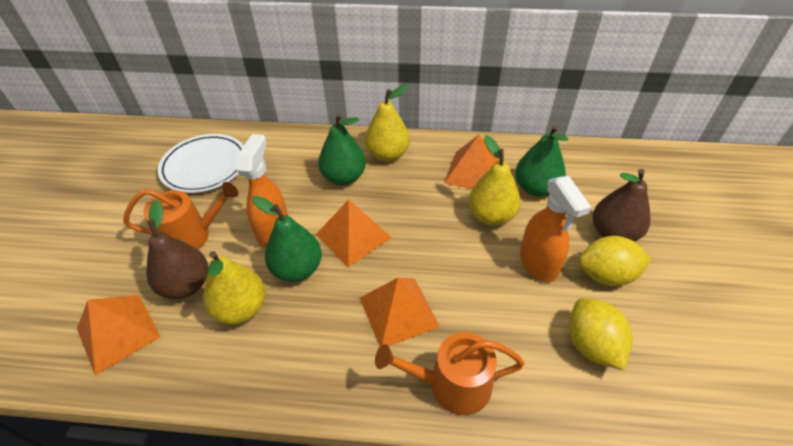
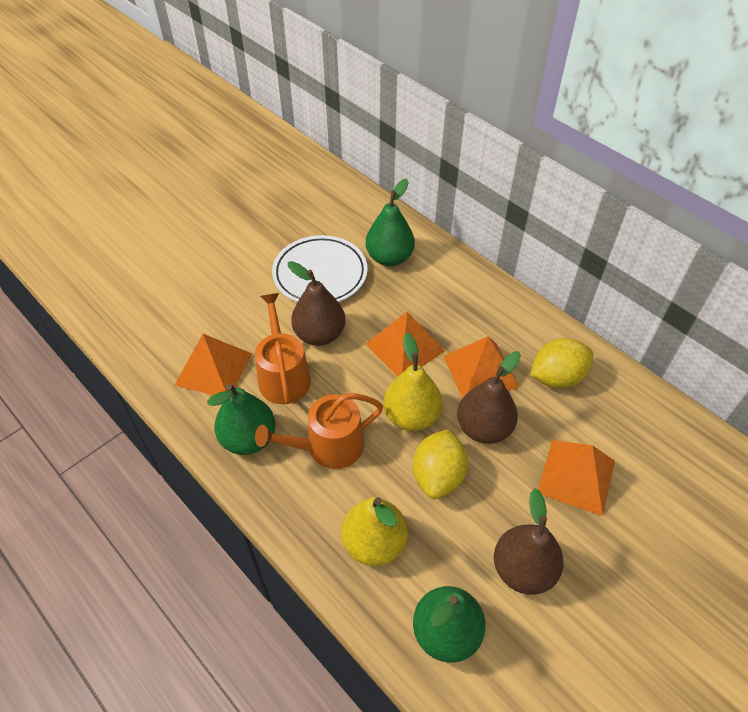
brown pear: 2 -> 3
orange spray bottle: 2 -> 0
yellow pear: 3 -> 2

